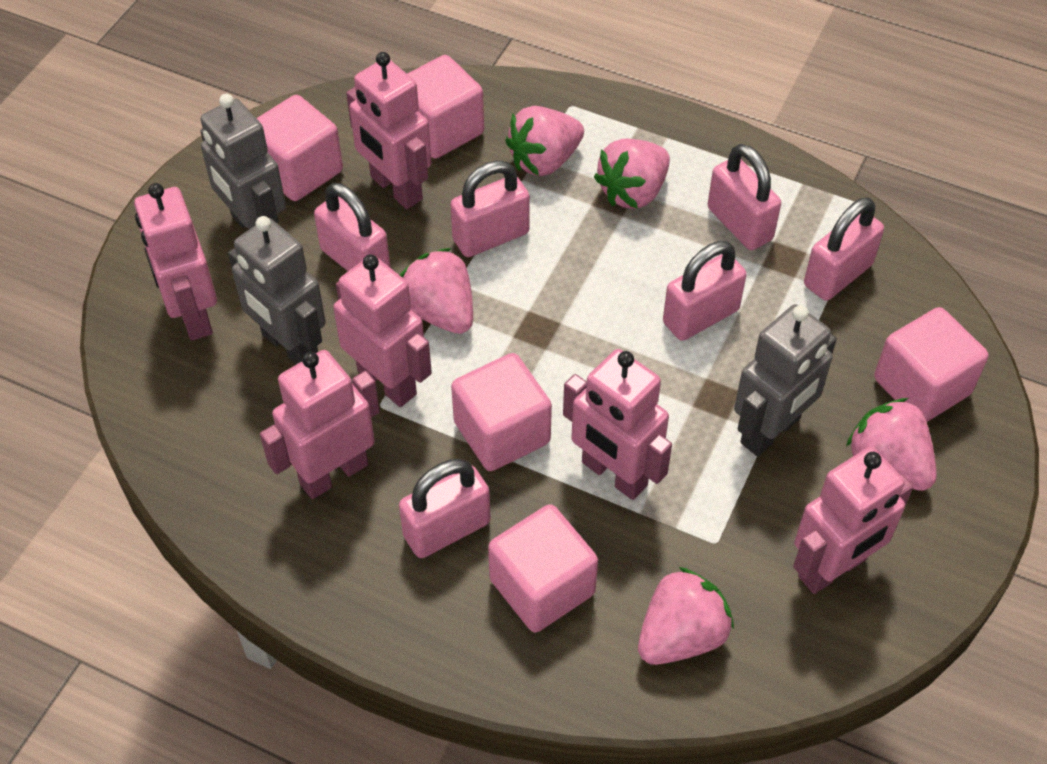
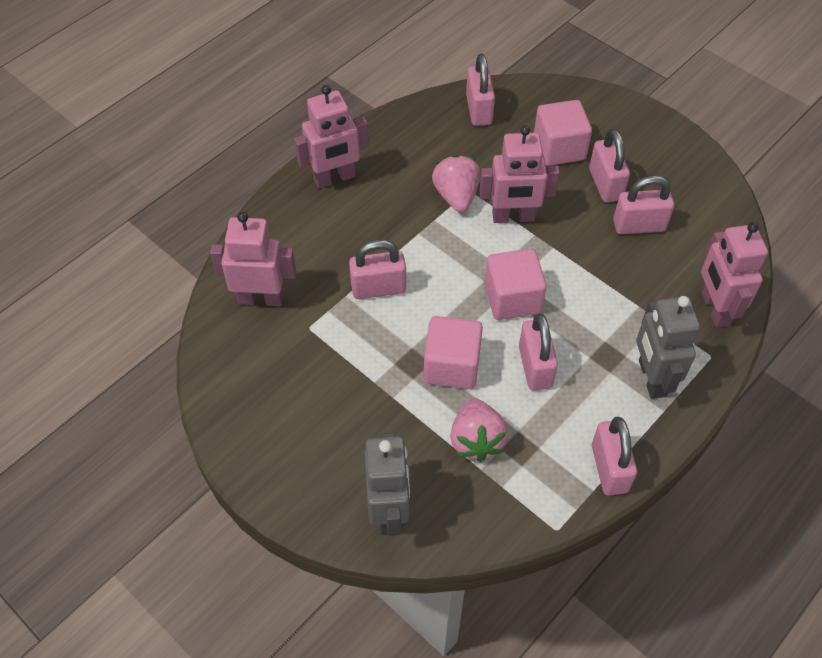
grey robot: 3 -> 2
pink cube: 5 -> 3
pink robot: 6 -> 4
pink strawberry: 5 -> 2

